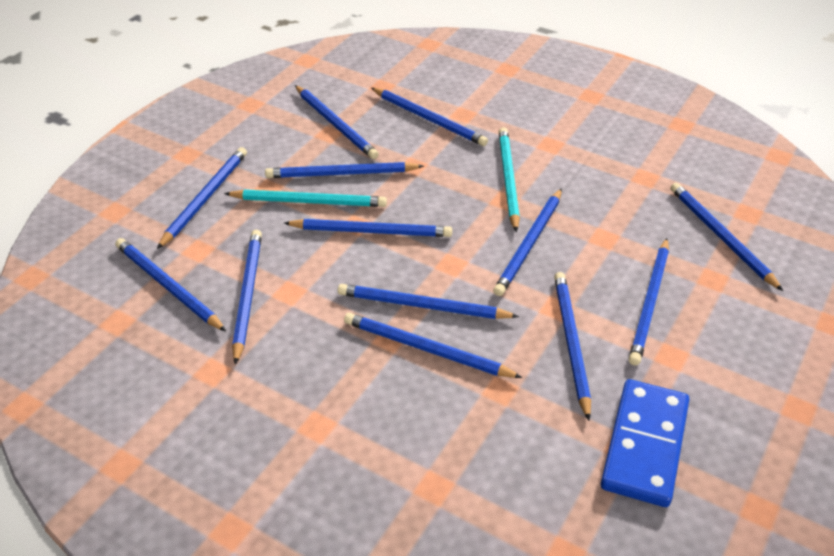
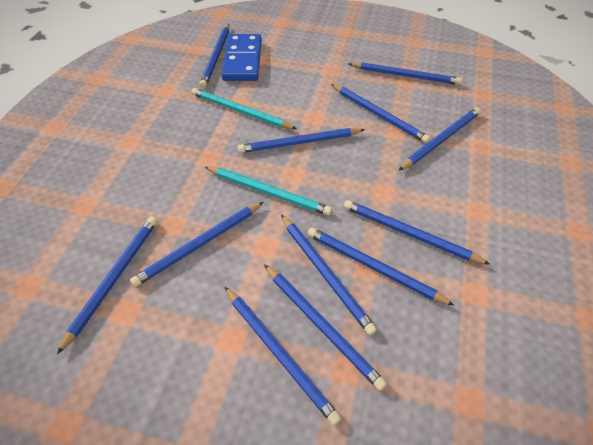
blue pencil: 13 -> 12

